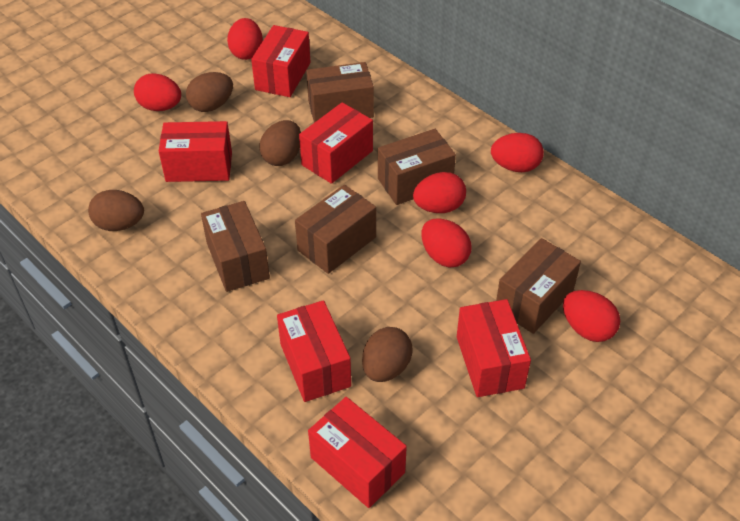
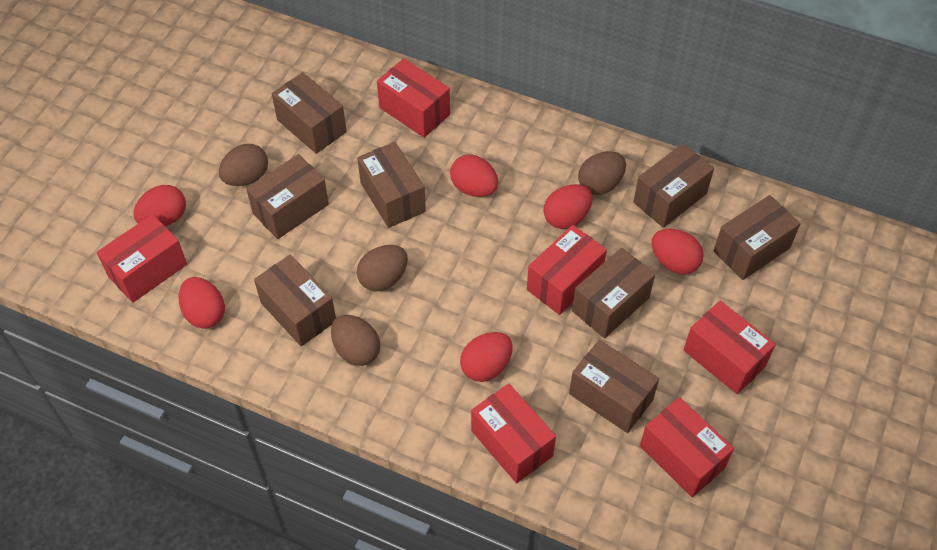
brown box: 5 -> 8

